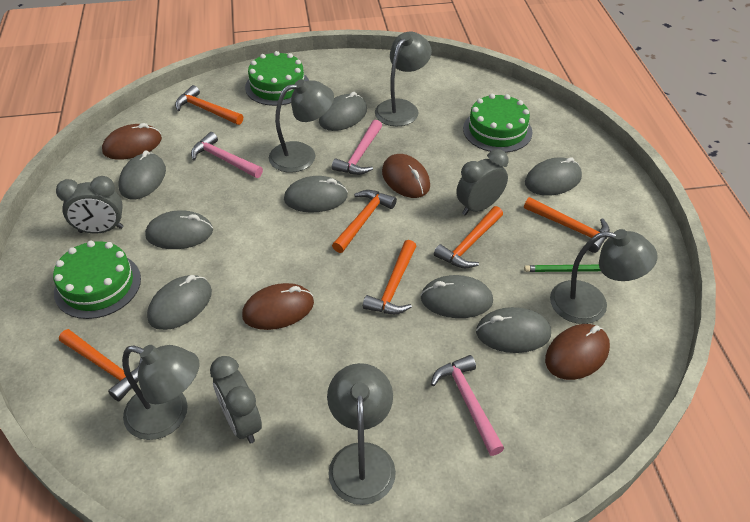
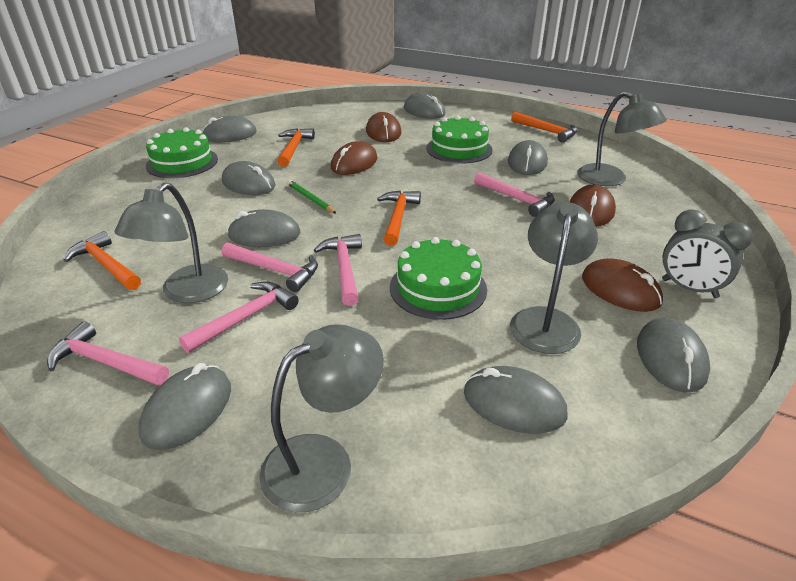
grey clock: 3 -> 1
grey lamp: 5 -> 4
orange hammer: 6 -> 4
pink hammer: 3 -> 5

